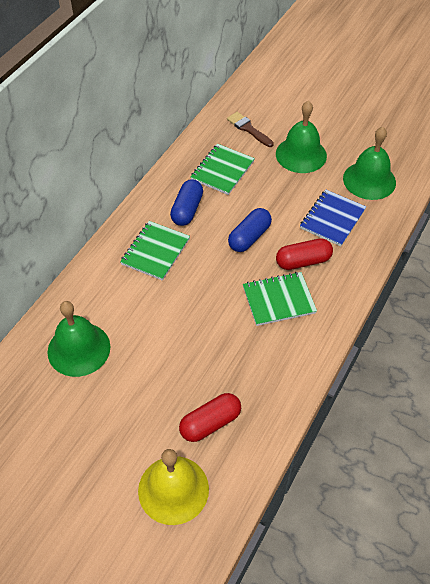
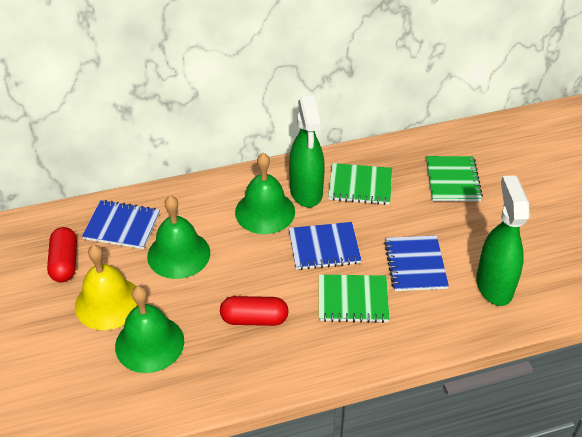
blue capsule: 2 -> 0
blue notebook: 1 -> 3
brown brush: 1 -> 0
green spray bottle: 0 -> 2

